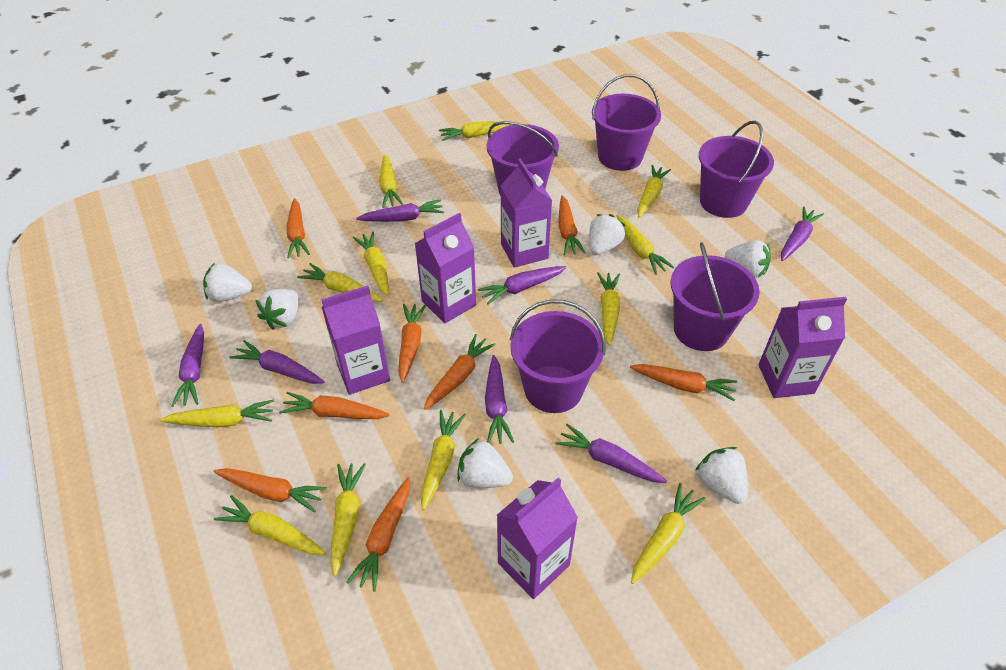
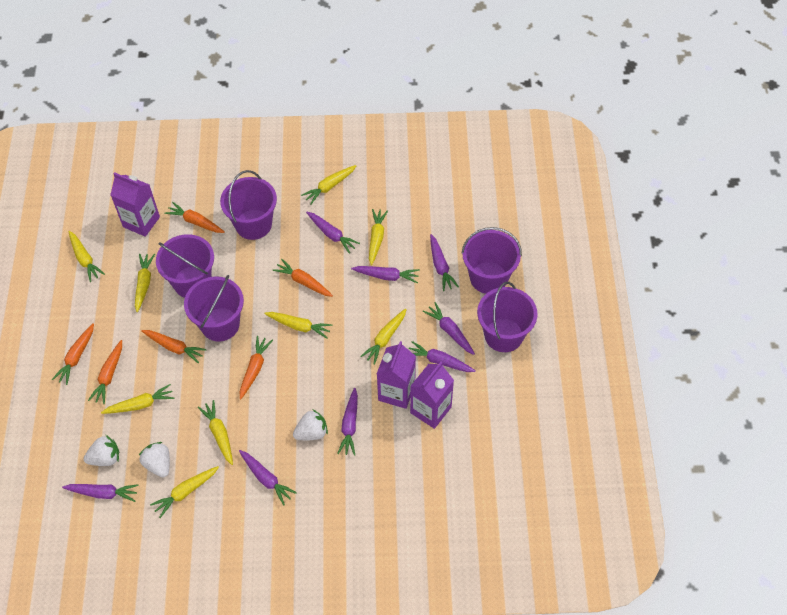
orange carrot: 8 -> 6
purple carrot: 7 -> 8
purple carton: 5 -> 3
white strawberry: 6 -> 3
yellow carrot: 12 -> 9

